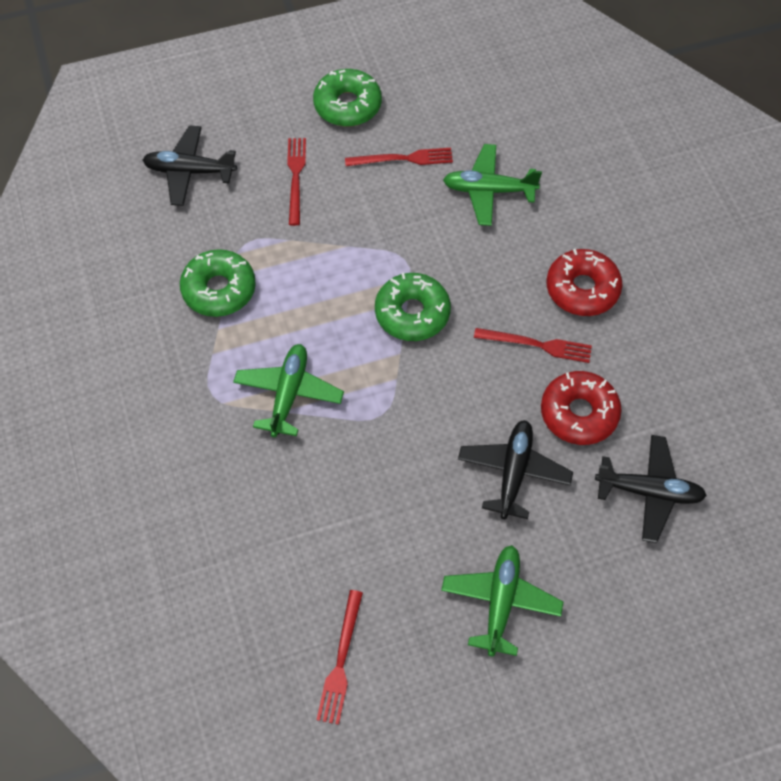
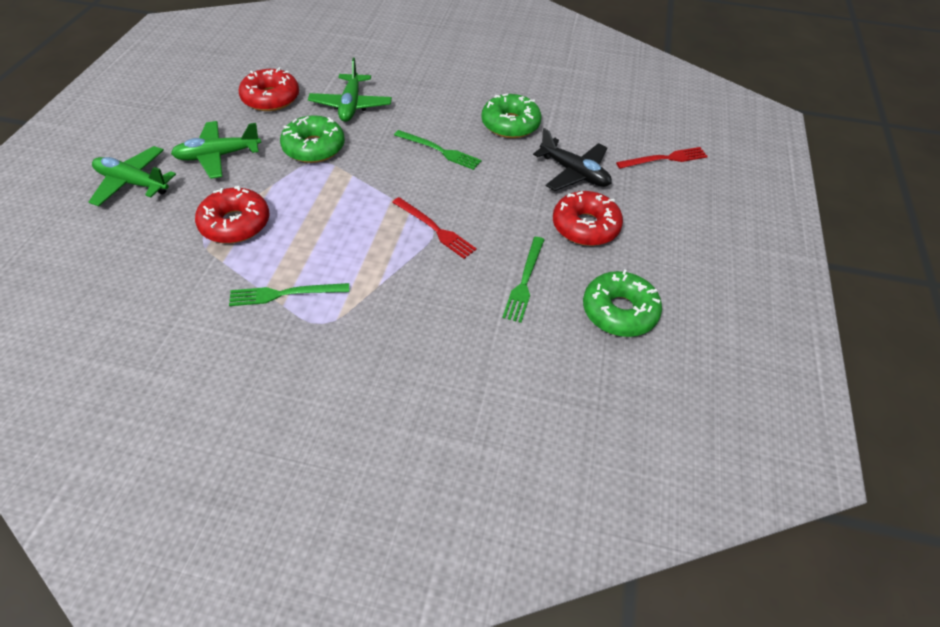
black plane: 3 -> 1
green fork: 0 -> 3
red donut: 2 -> 3
red fork: 4 -> 2

